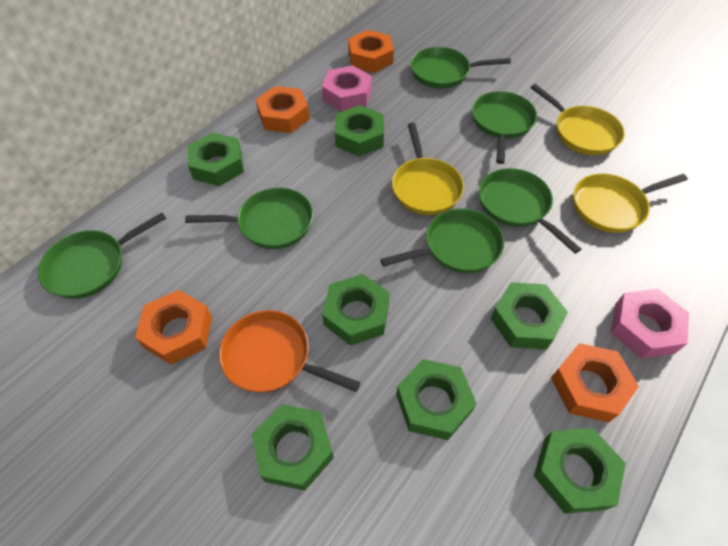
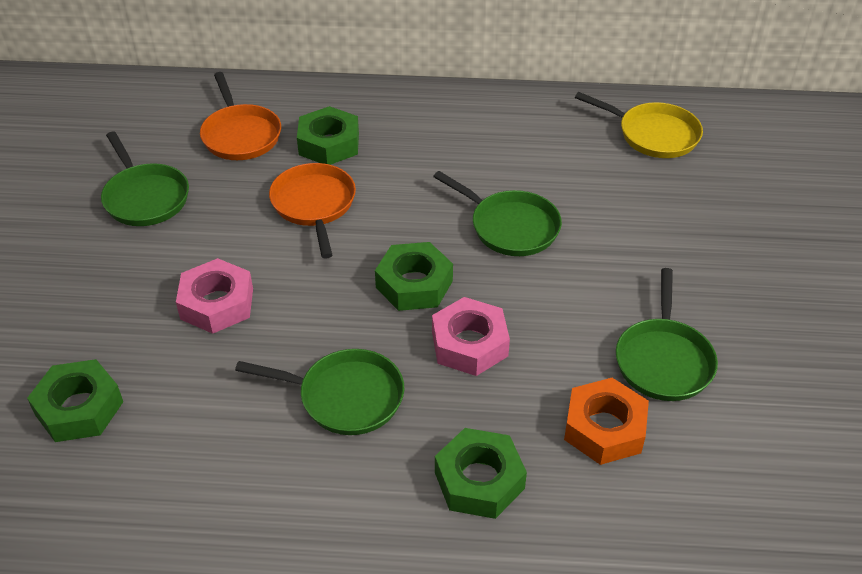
green nut: 7 -> 4
green pan: 6 -> 4
orange nut: 4 -> 1
orange pan: 1 -> 2
yellow pan: 3 -> 1

